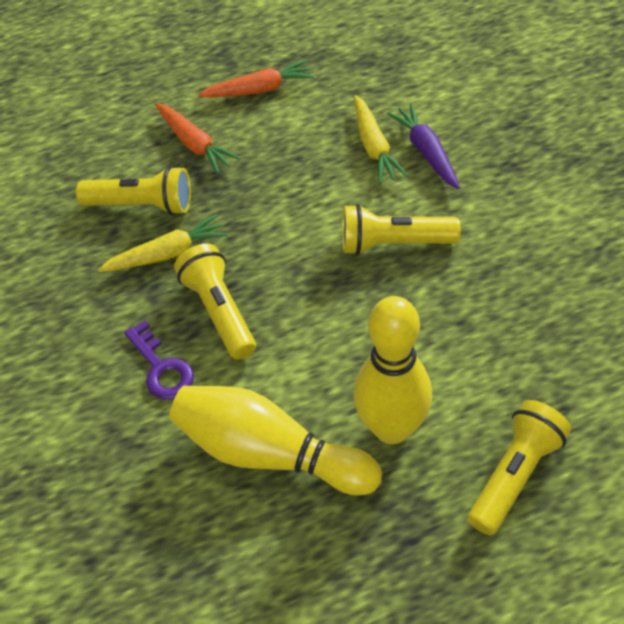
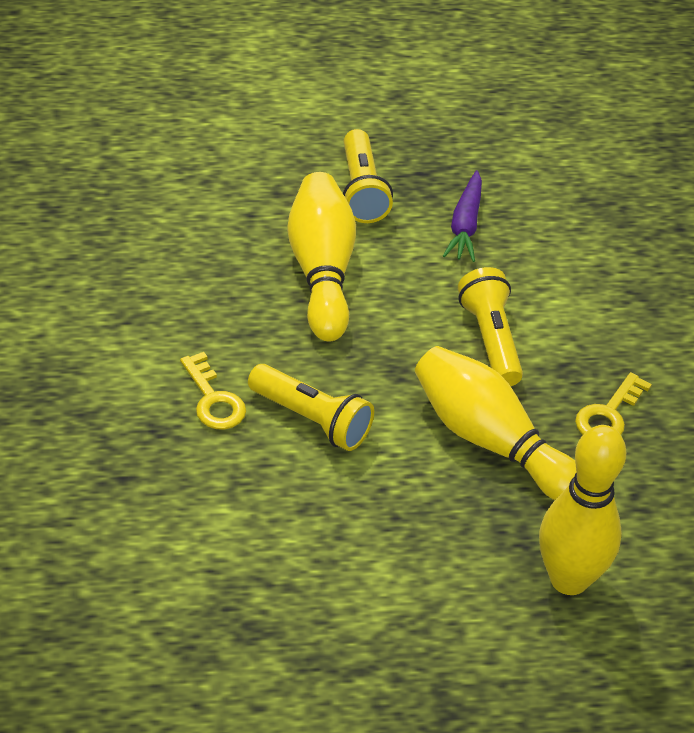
orange carrot: 2 -> 0
purple key: 1 -> 0
yellow bowling pin: 2 -> 3
yellow carrot: 2 -> 0
yellow flashlight: 4 -> 3
yellow key: 0 -> 2

